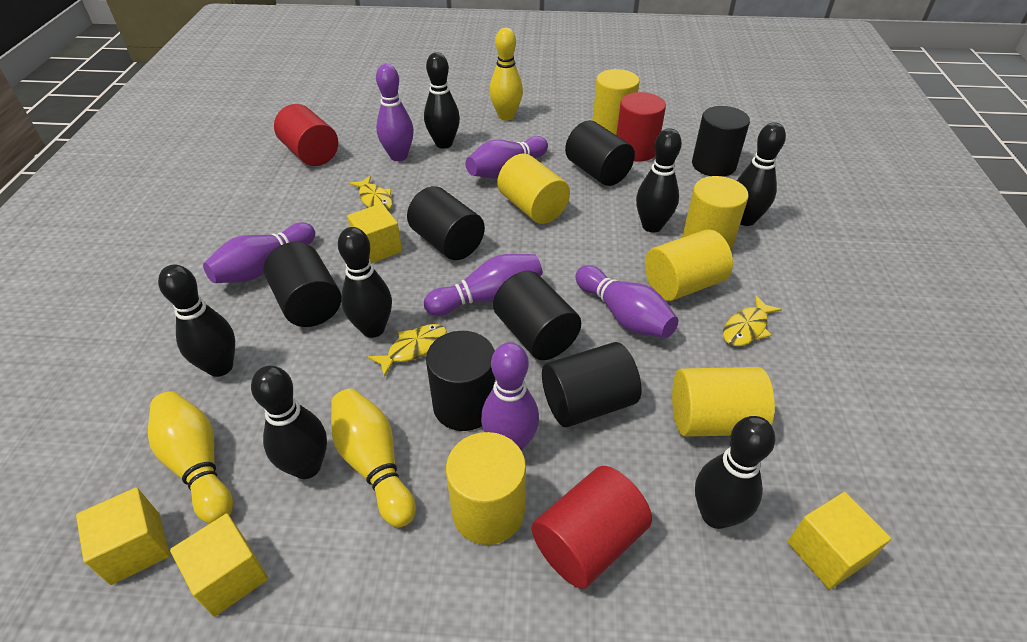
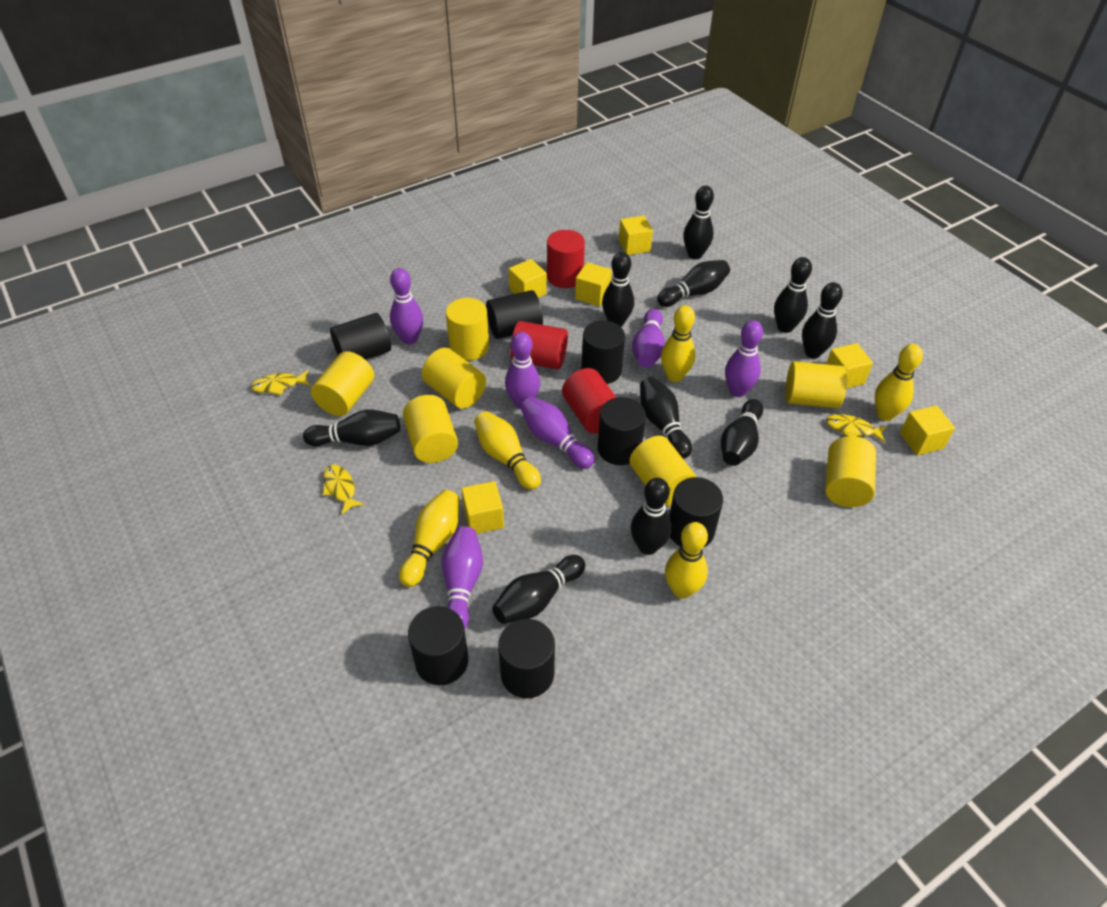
black bowling pin: 7 -> 10
yellow bowling pin: 3 -> 5
yellow cube: 4 -> 6
yellow cylinder: 6 -> 7

